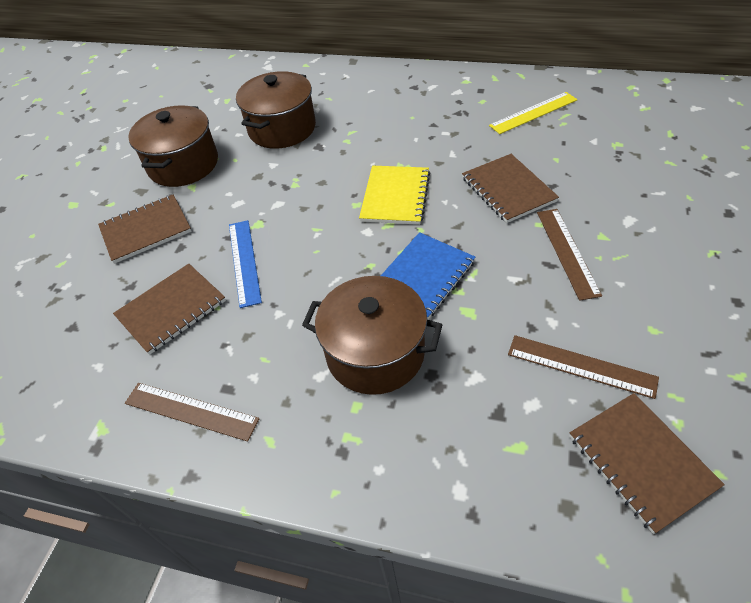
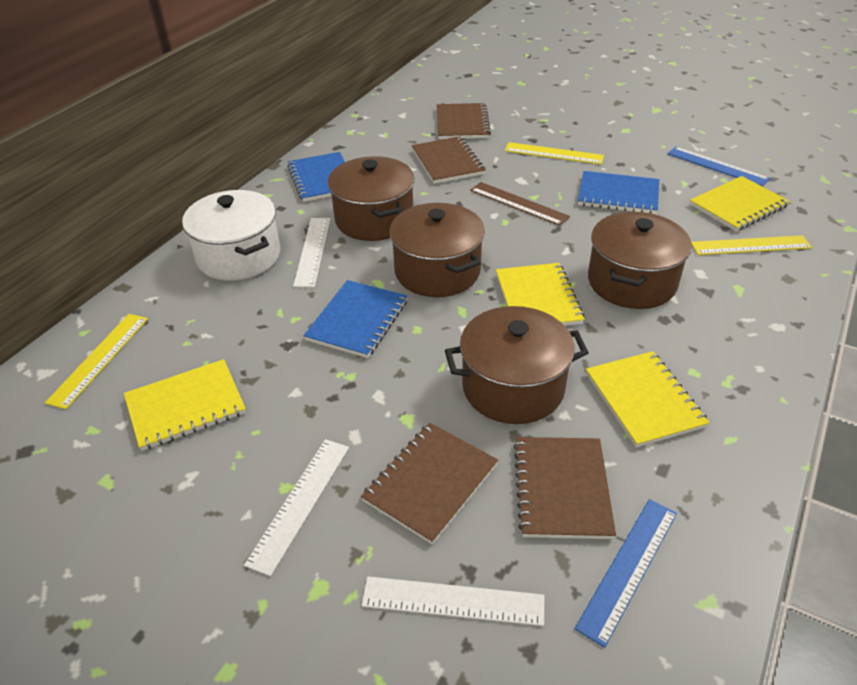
blue notebook: 1 -> 3
blue ruler: 1 -> 2
brown pot: 3 -> 4
brown ruler: 3 -> 1
white pot: 0 -> 1
white ruler: 0 -> 3
yellow notebook: 1 -> 4
yellow ruler: 1 -> 3

